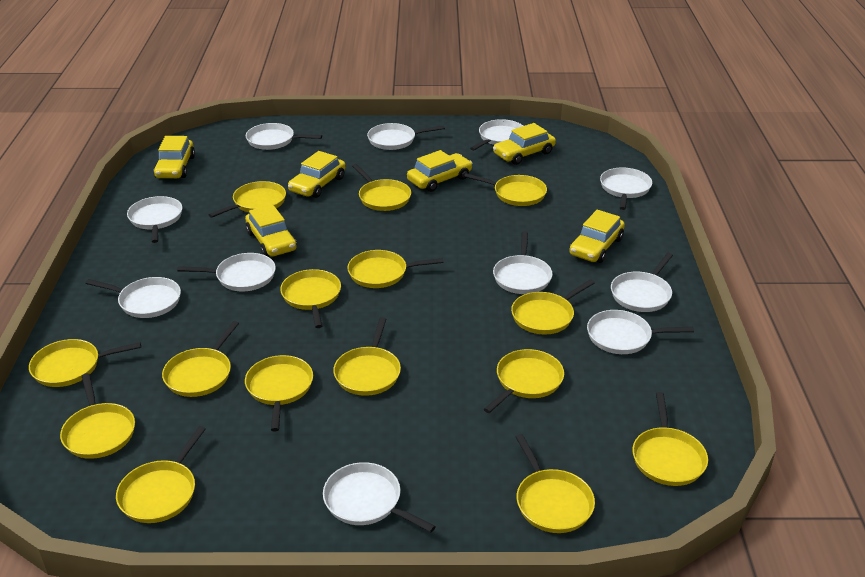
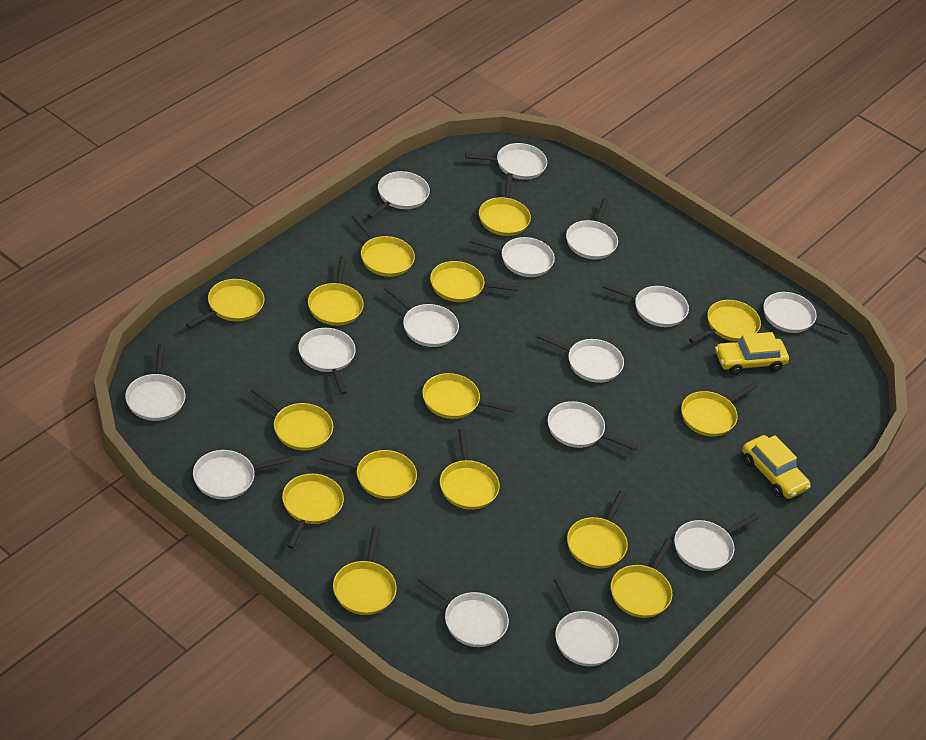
white pan: 11 -> 15
yellow car: 6 -> 2

